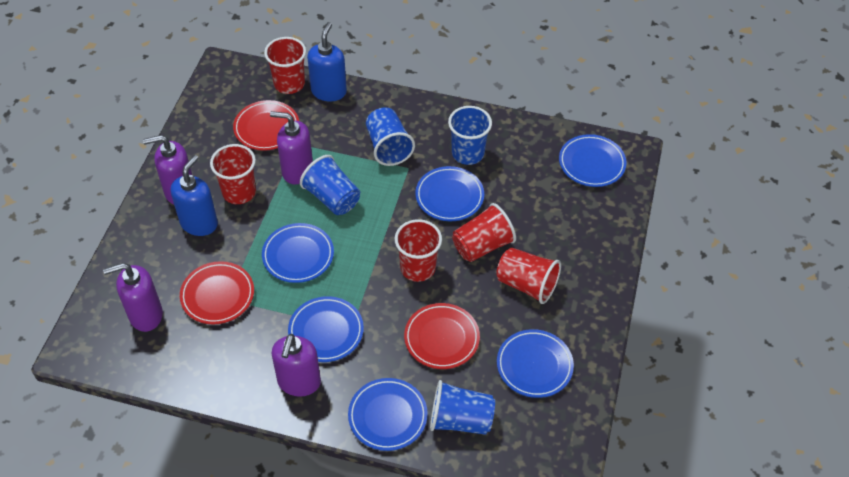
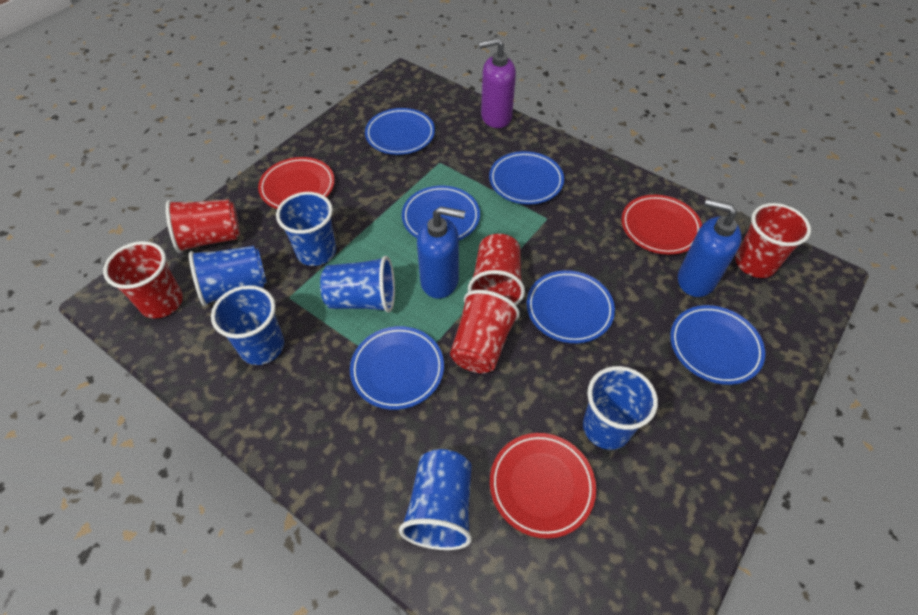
blue cup: 4 -> 6
purple soap dispenser: 4 -> 1

